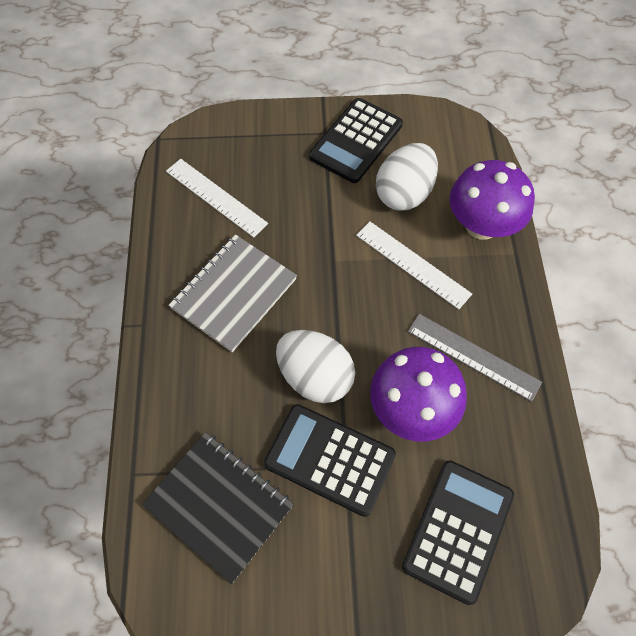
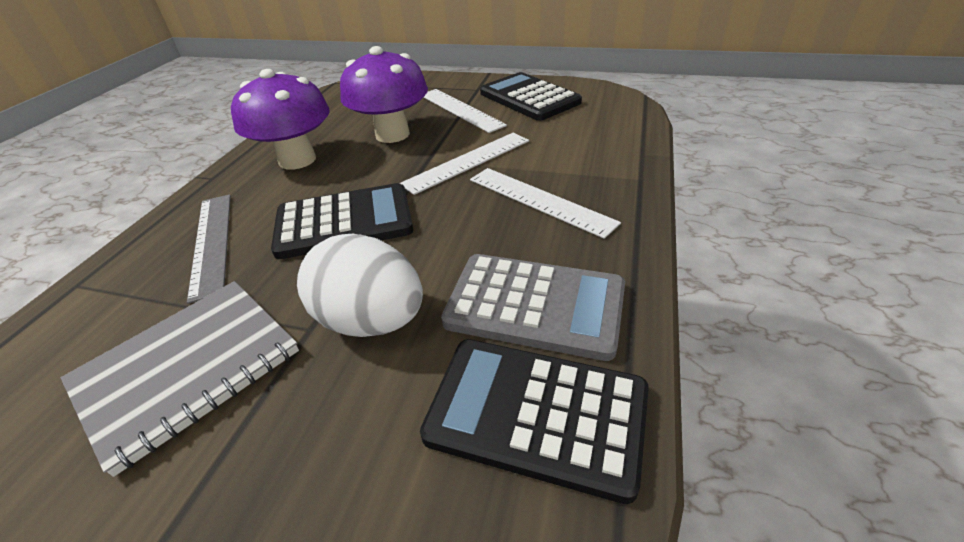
black notebook: 1 -> 0
grey calculator: 0 -> 1
white egg: 2 -> 1
white ruler: 2 -> 3

